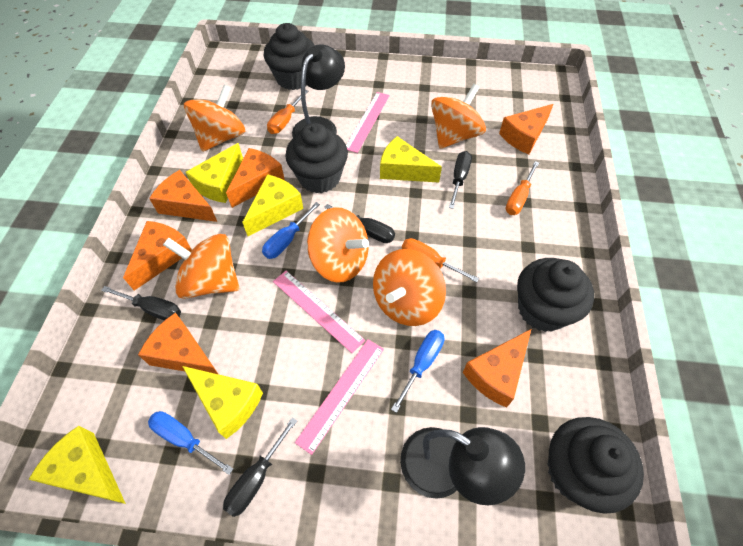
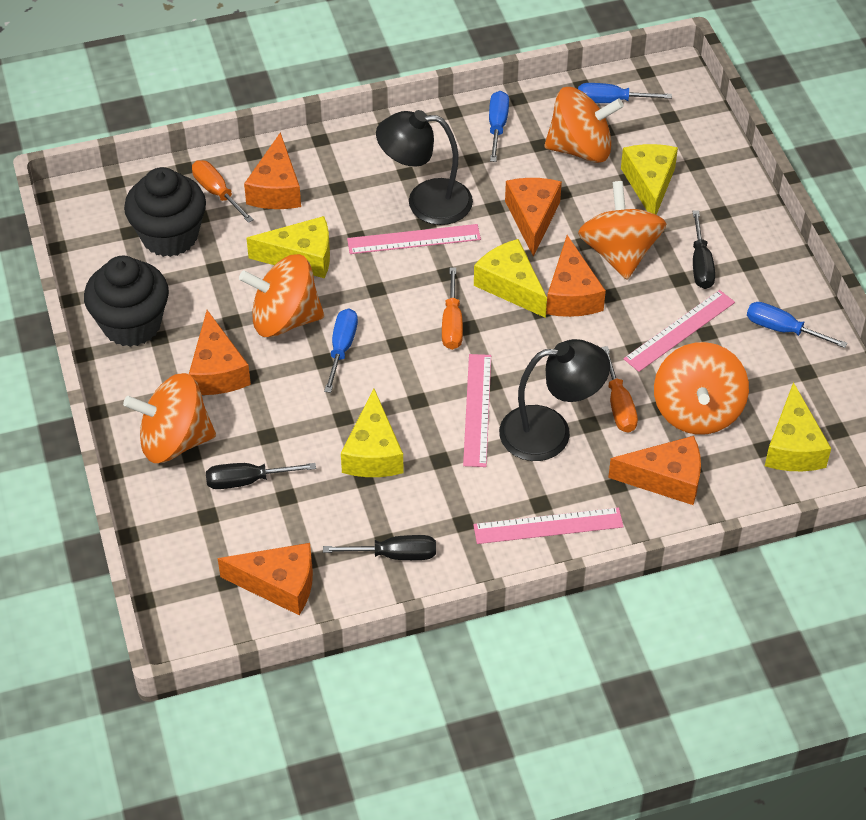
black cupcake: 4 -> 2
black screwdriver: 4 -> 3
blue screwdriver: 3 -> 4
pink ruler: 3 -> 4

